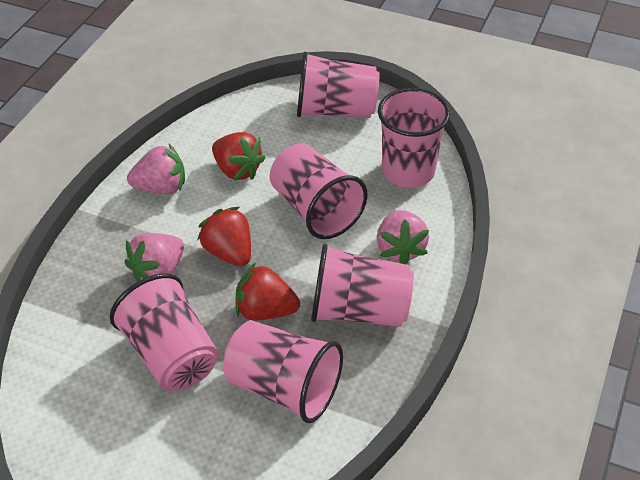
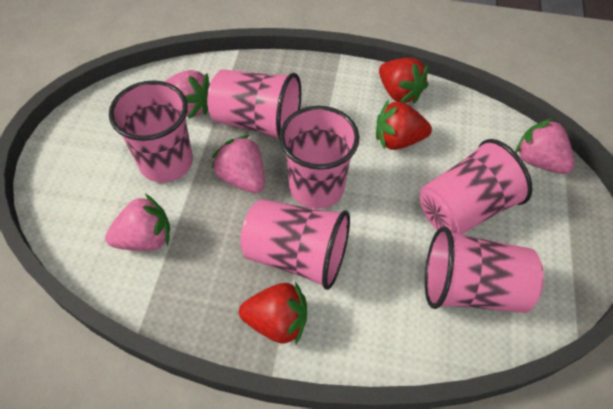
pink strawberry: 3 -> 4

